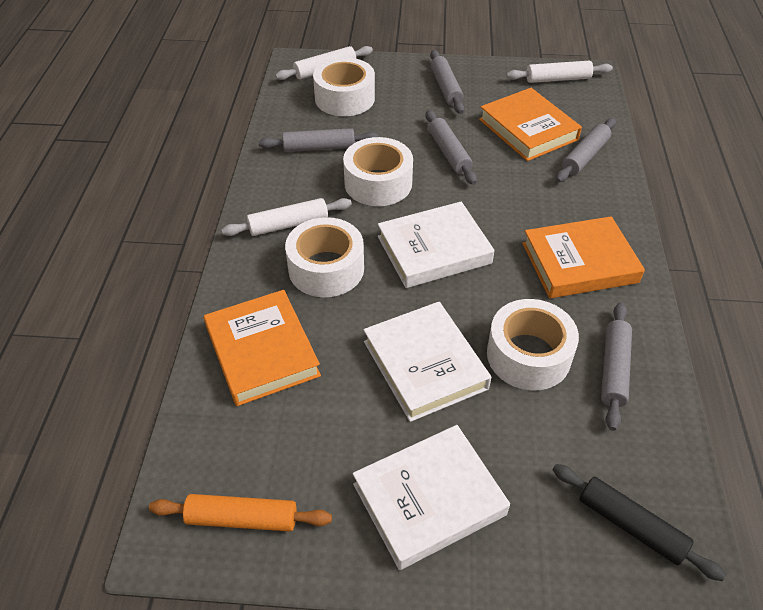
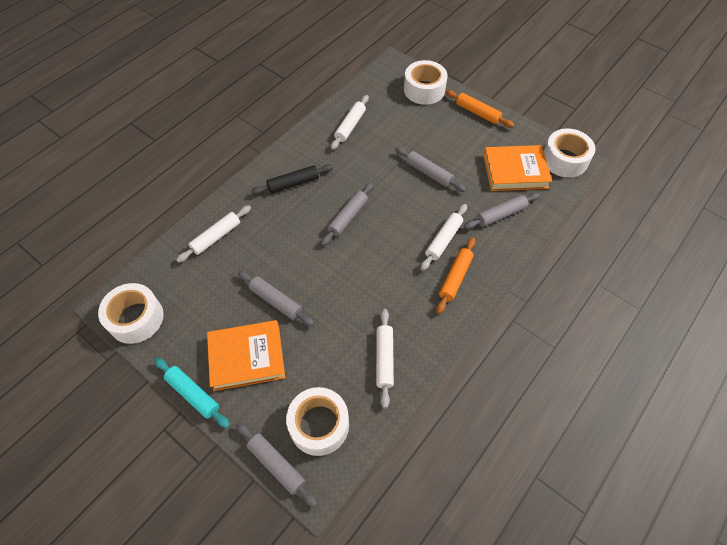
orange book: 3 -> 2
orange rolling pin: 1 -> 2
turquoise rolling pin: 0 -> 1
white book: 3 -> 0
white rolling pin: 3 -> 4

